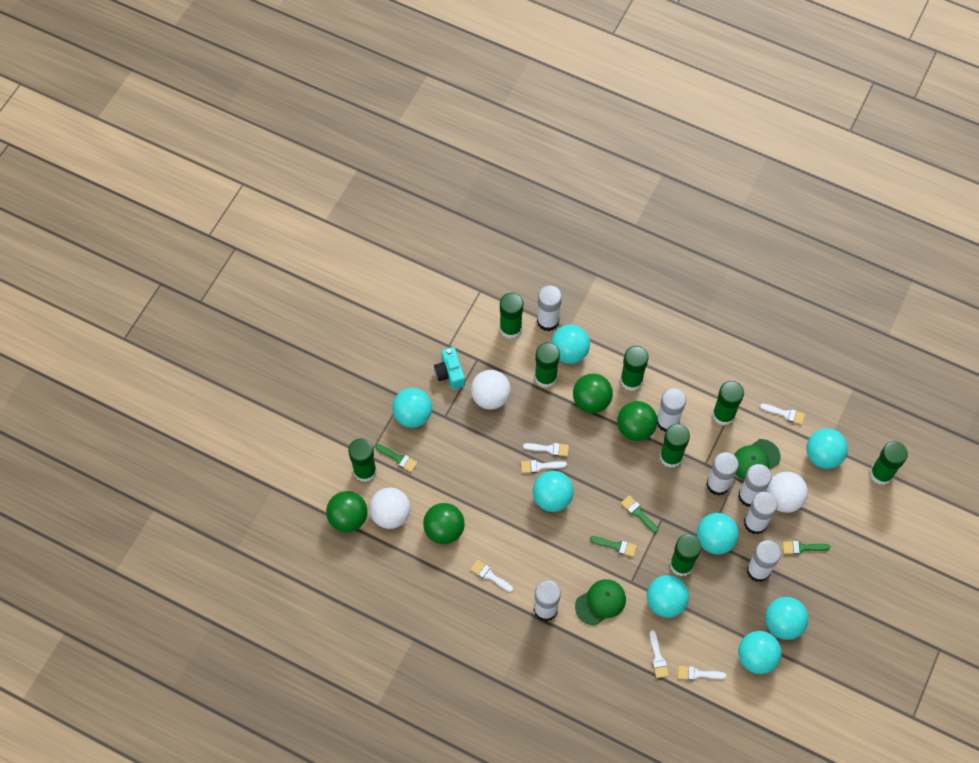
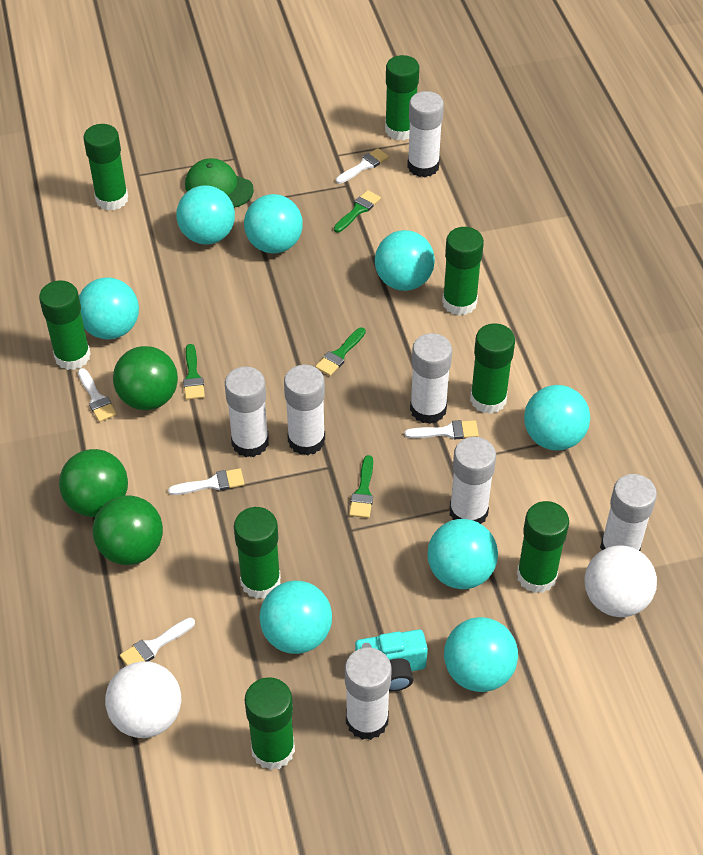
green ball: 4 -> 3
green cap: 2 -> 1
white ball: 3 -> 2
white brush: 6 -> 5

